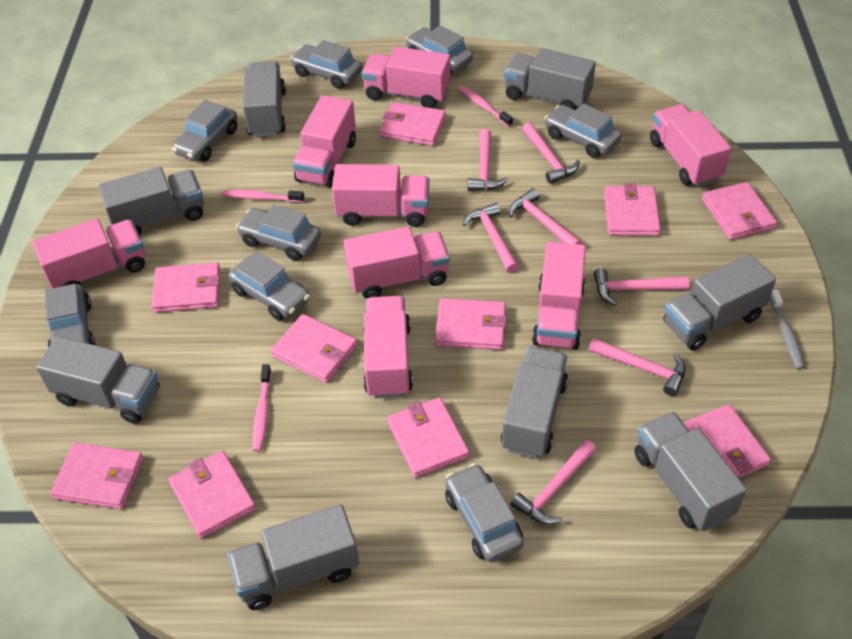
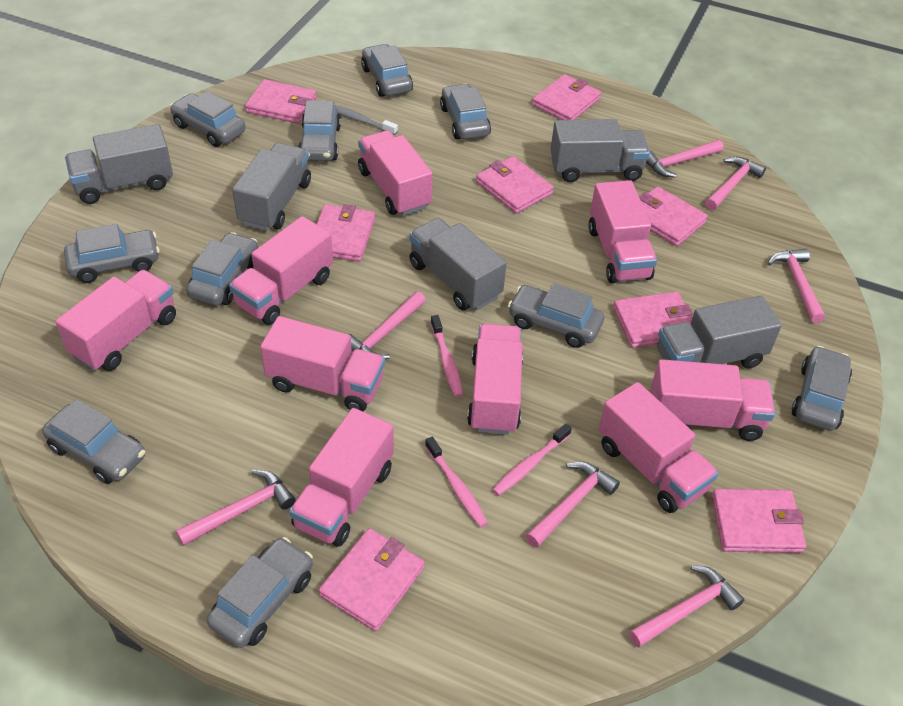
grey car: 8 -> 10
grey truck: 8 -> 5
pink truck: 8 -> 9
pink wallet: 10 -> 8

